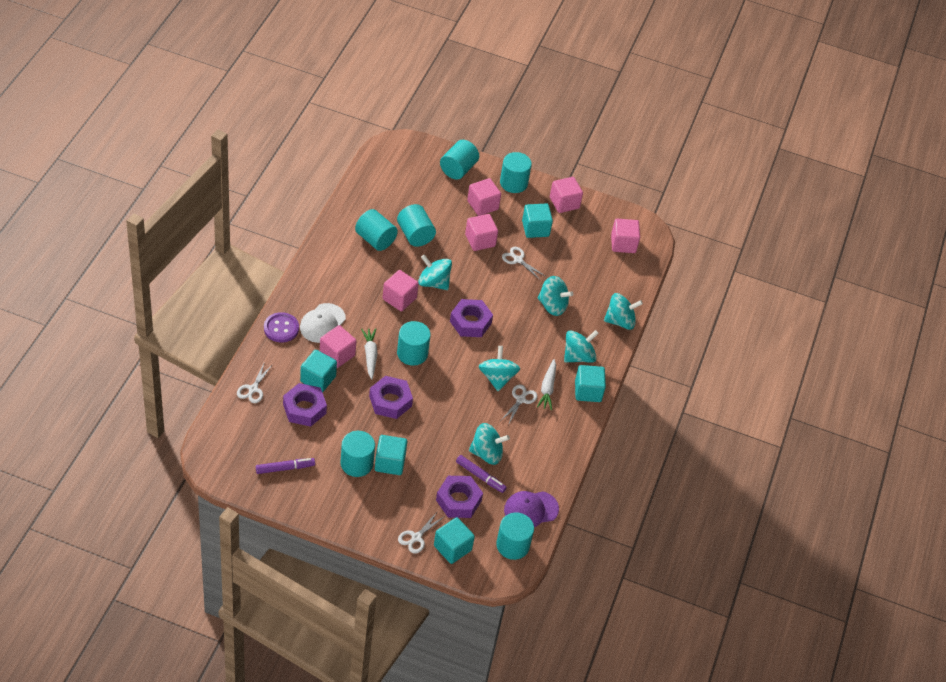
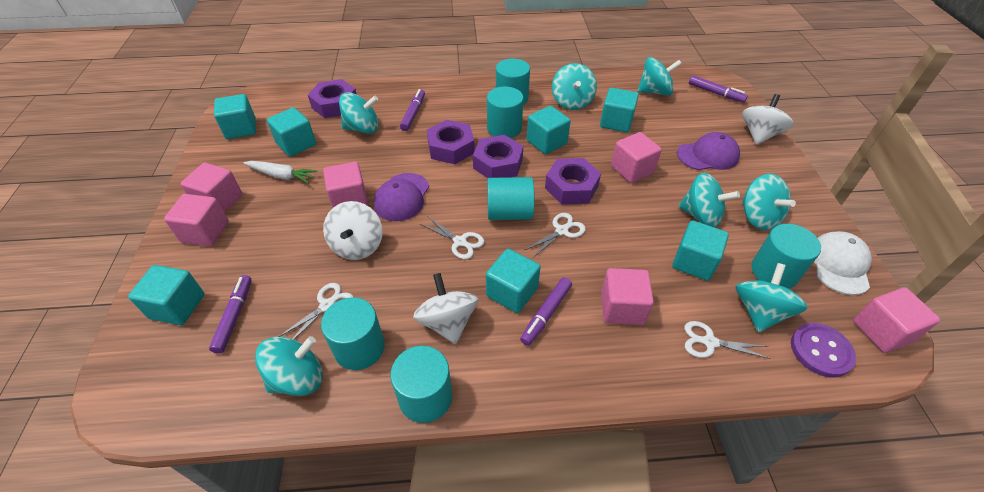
purple cap: 1 -> 2
purple marker: 2 -> 4
turquoise cube: 5 -> 7
turquoise cylinder: 7 -> 6
turquoise spinning top: 6 -> 7
white carrot: 2 -> 1
white spinning top: 0 -> 3

